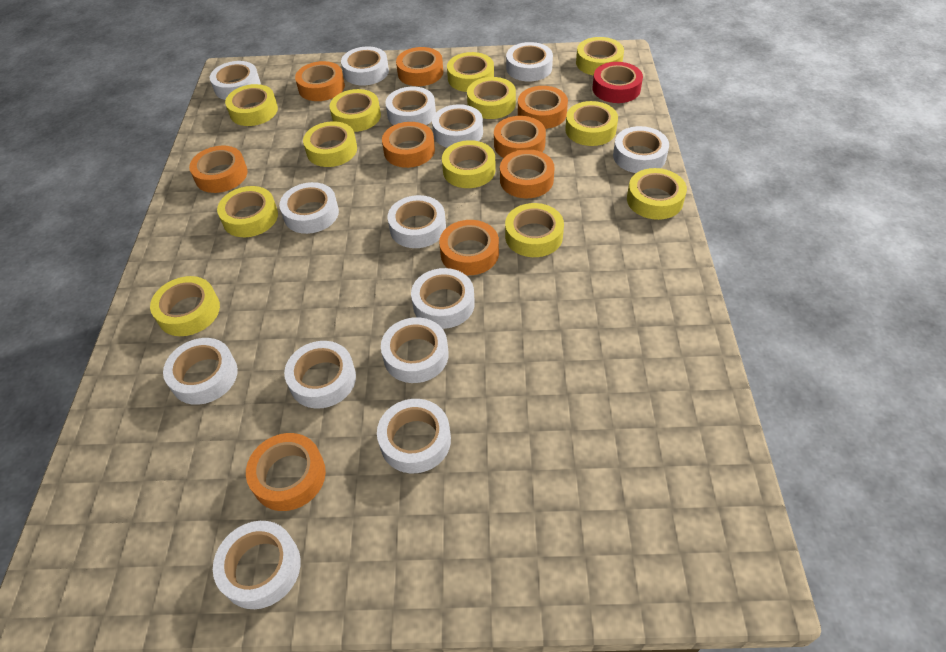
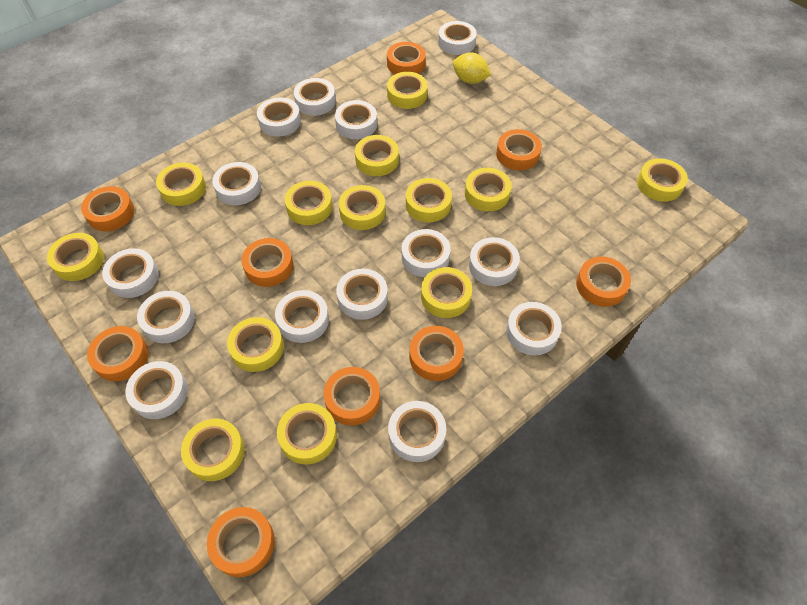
red tape: 1 -> 0
yellow lemon: 0 -> 1
yellow tape: 12 -> 13

